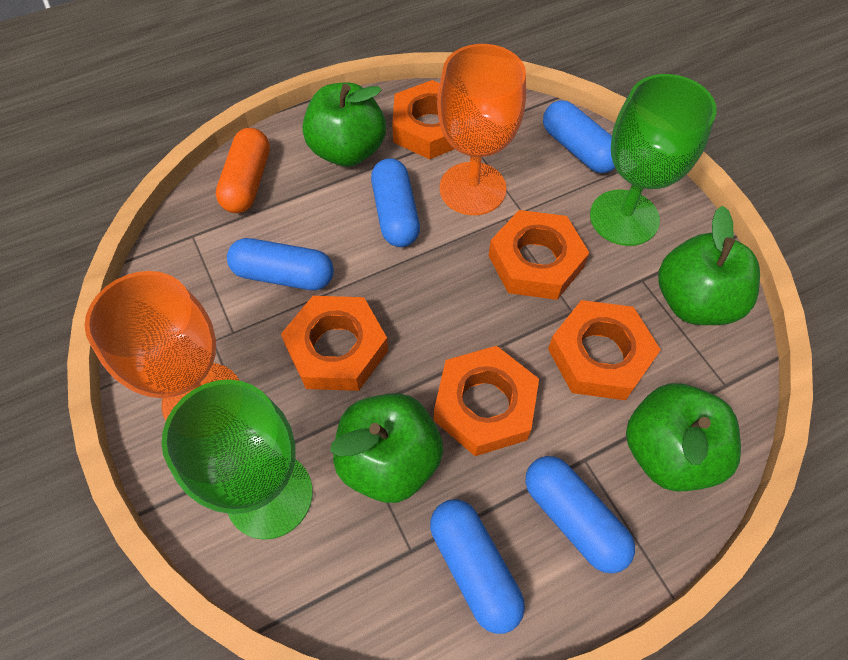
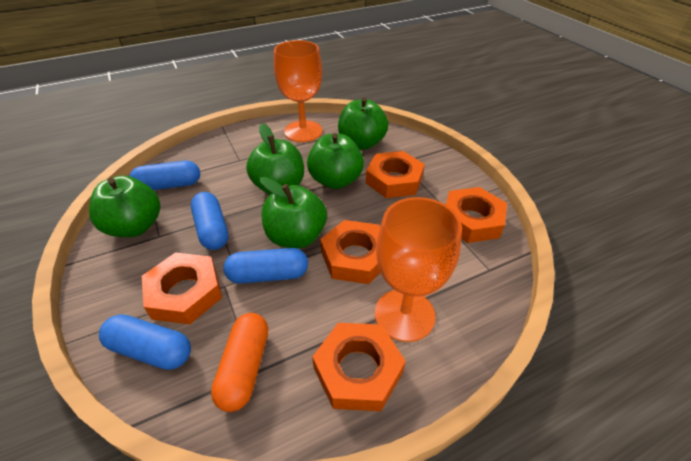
blue capsule: 5 -> 4
green apple: 4 -> 5
green goblet: 2 -> 0

